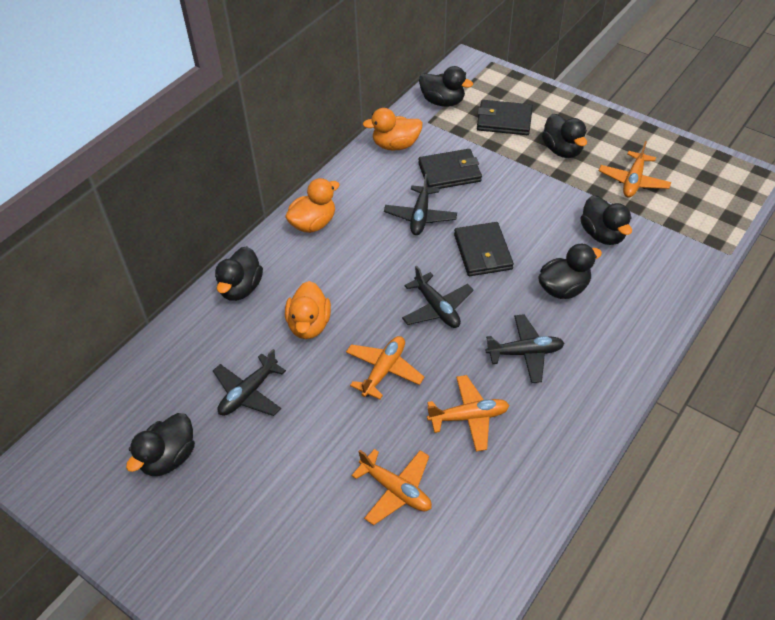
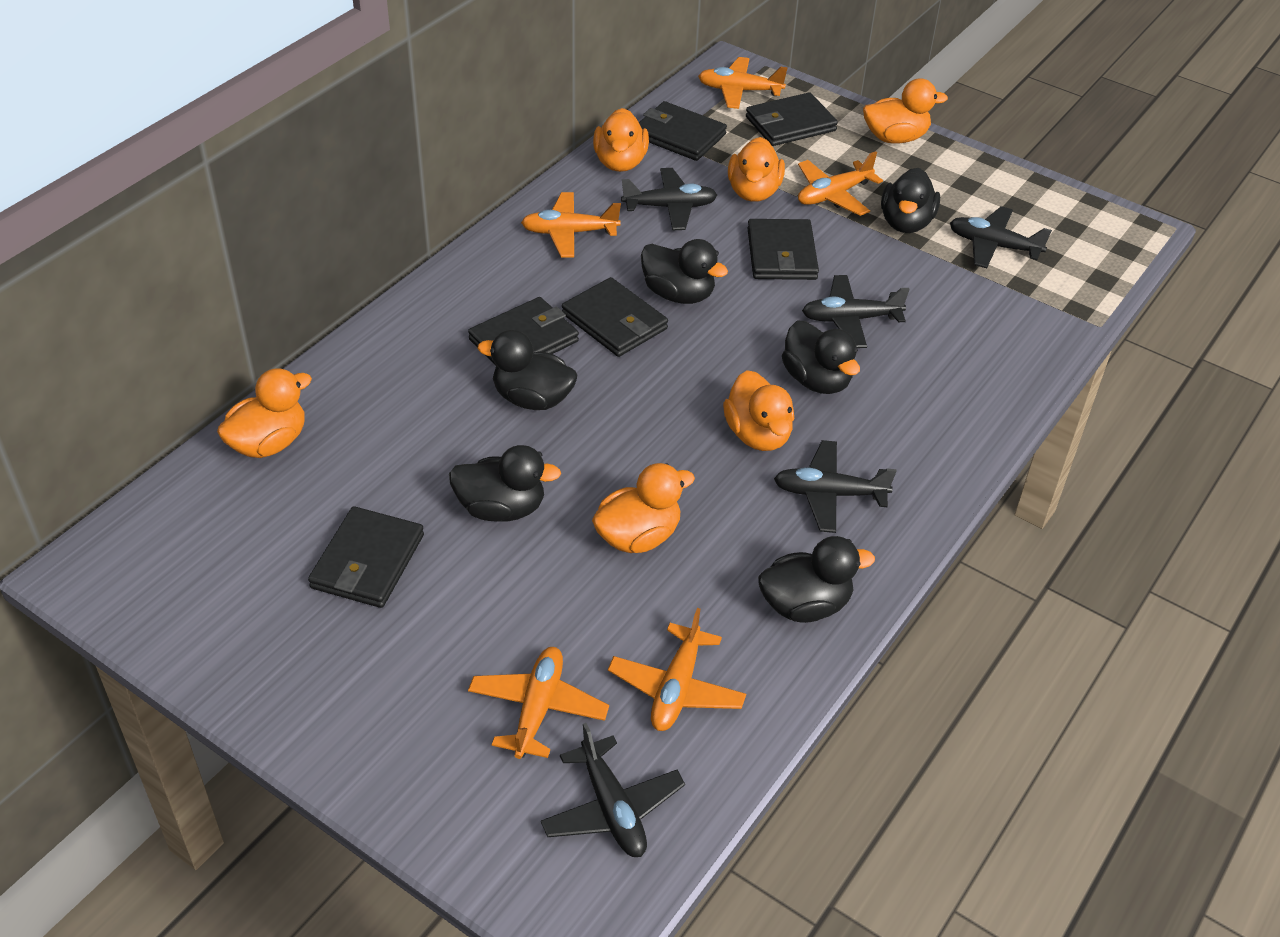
black plane: 4 -> 5
black wallet: 3 -> 6
orange duck: 3 -> 6
orange plane: 4 -> 5

